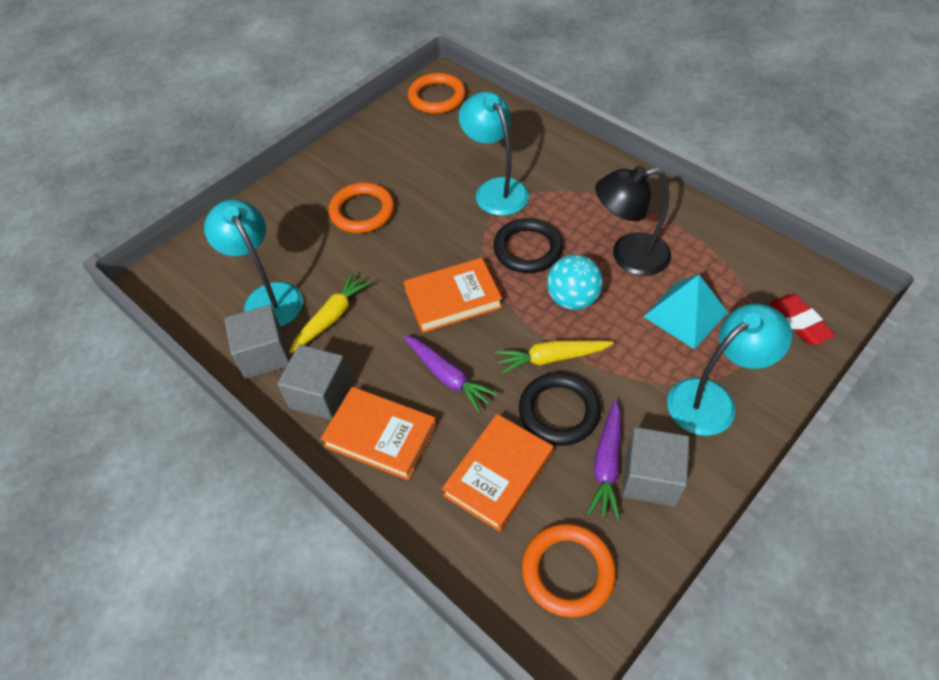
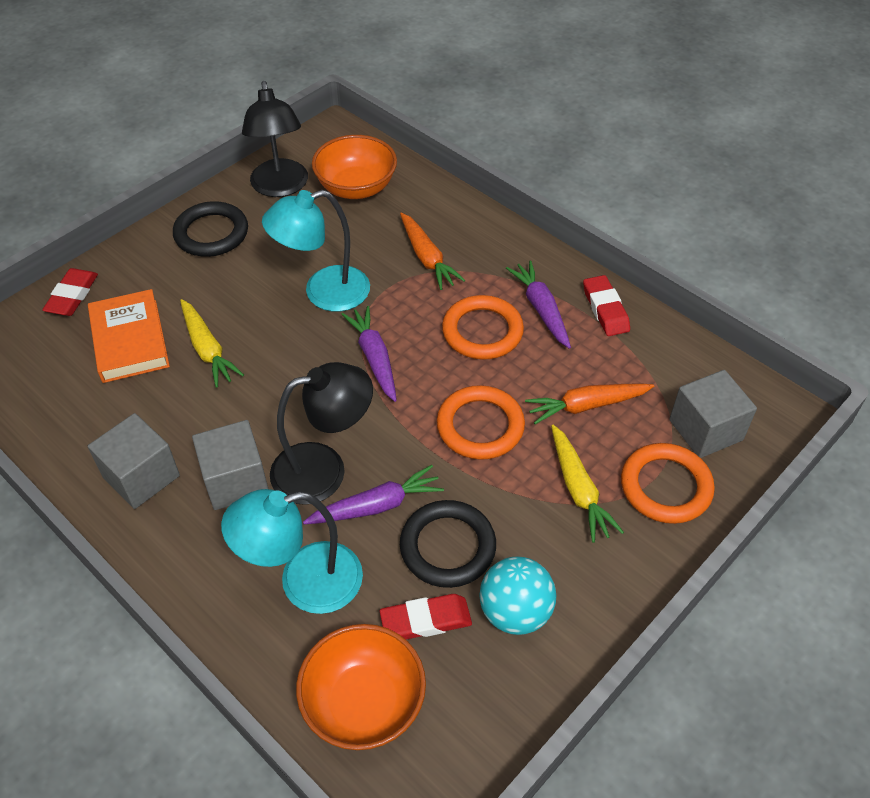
black lamp: 1 -> 2
orange book: 3 -> 1
orange bowl: 0 -> 2
orange carrot: 0 -> 2
purple carrot: 2 -> 3
red eraser: 1 -> 3
turquoise lamp: 3 -> 2
turquoise pyramid: 1 -> 0

